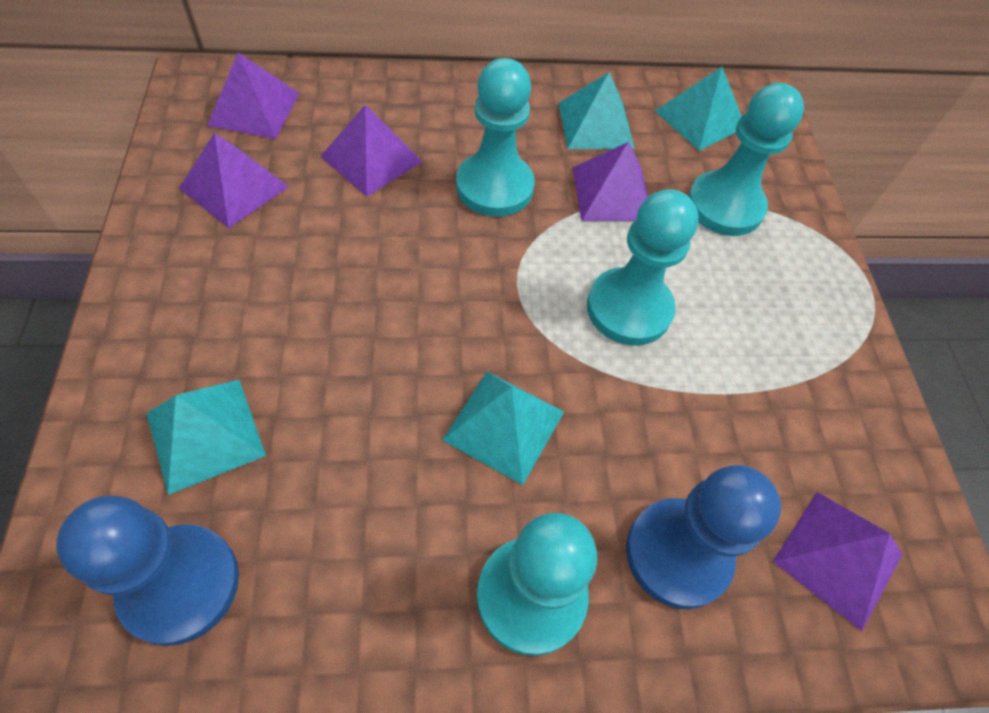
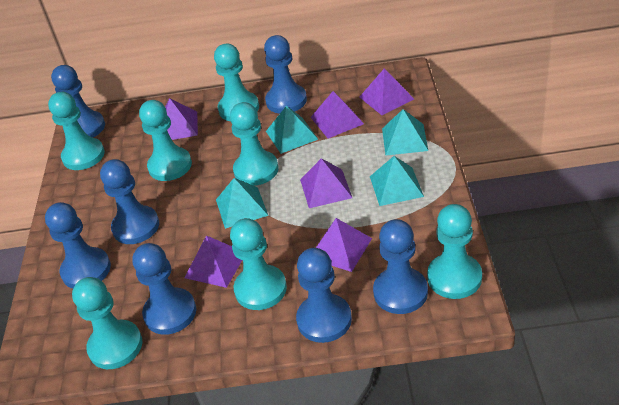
blue pawn: 2 -> 7
purple pyramid: 5 -> 6
turquoise pawn: 4 -> 7

